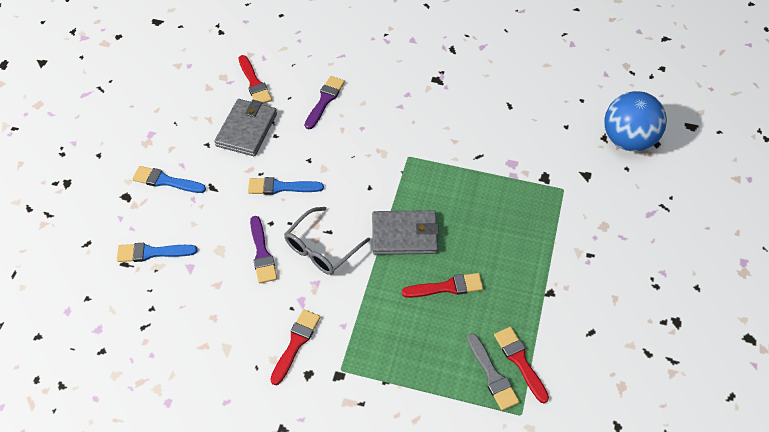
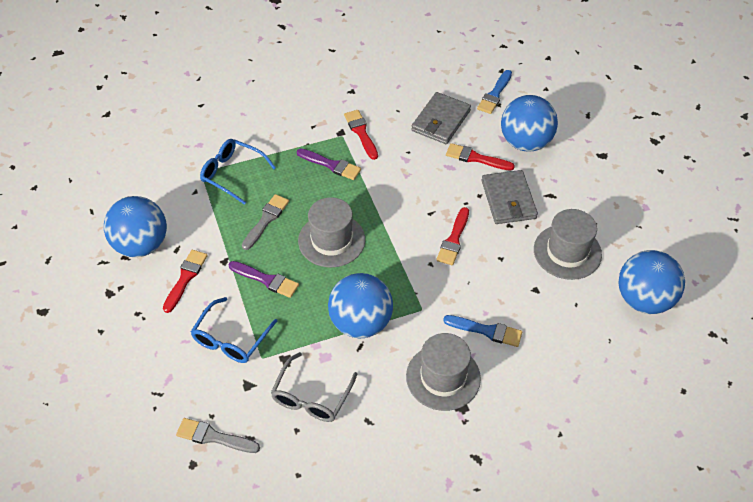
blue ball: 1 -> 4
blue brush: 3 -> 2
blue glasses: 0 -> 2
grey brush: 1 -> 2
grey hat: 0 -> 3

